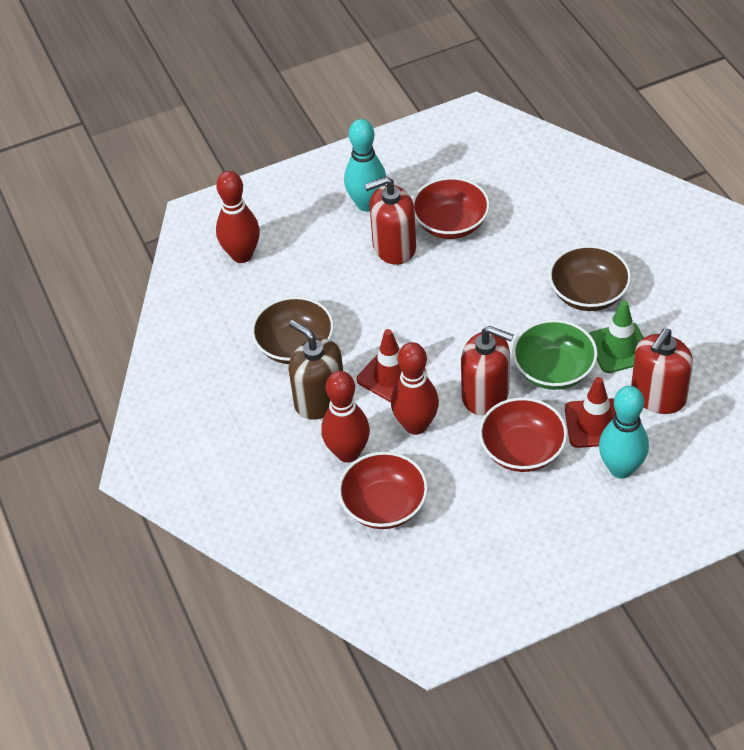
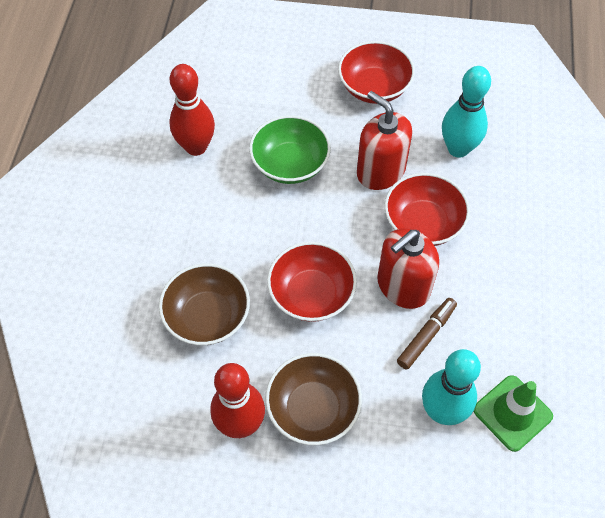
brown marker: 0 -> 1
brown soap dispenser: 1 -> 0
red bowling pin: 3 -> 2
red soap dispenser: 3 -> 2
red traffic cone: 2 -> 0

